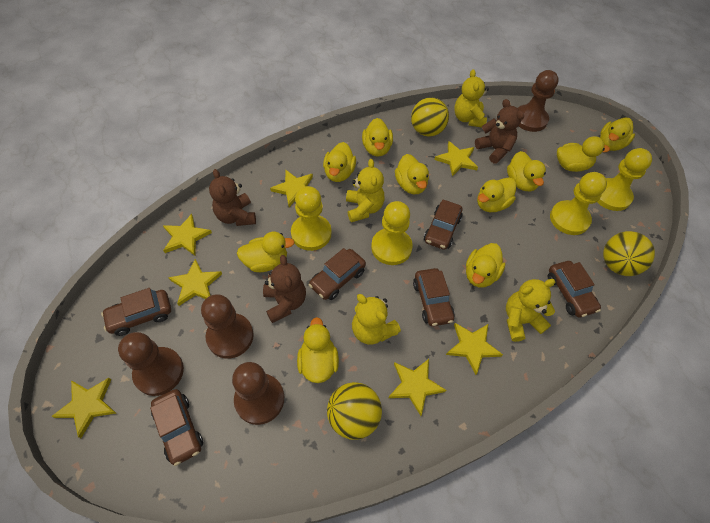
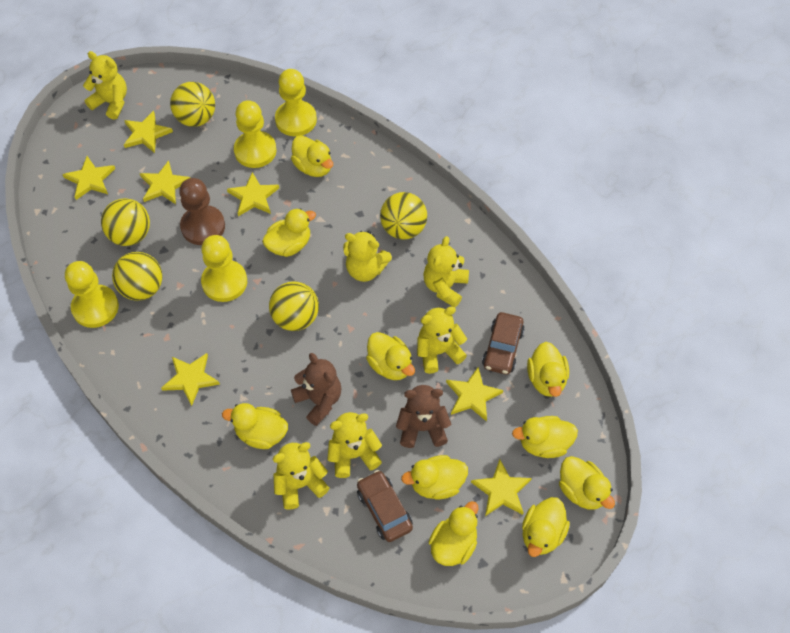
brown car: 6 -> 2
brown pawn: 4 -> 1
brown teddy bear: 3 -> 2
yellow ball: 3 -> 5
yellow teddy bear: 4 -> 6

